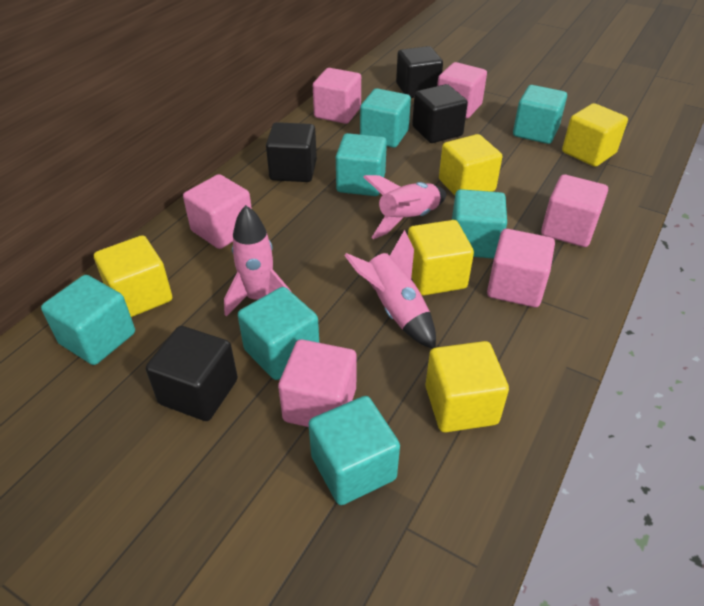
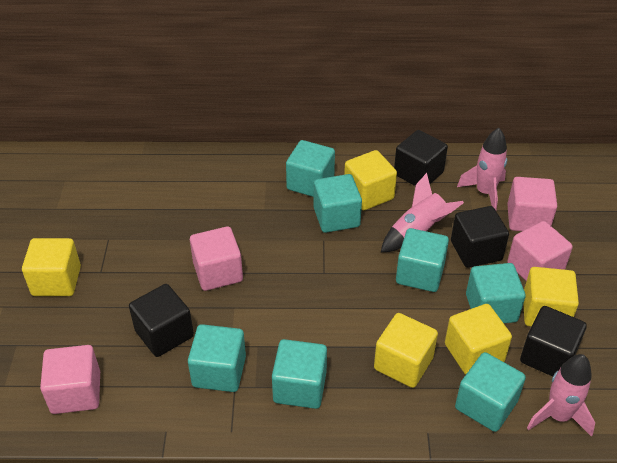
pink cube: 6 -> 4

